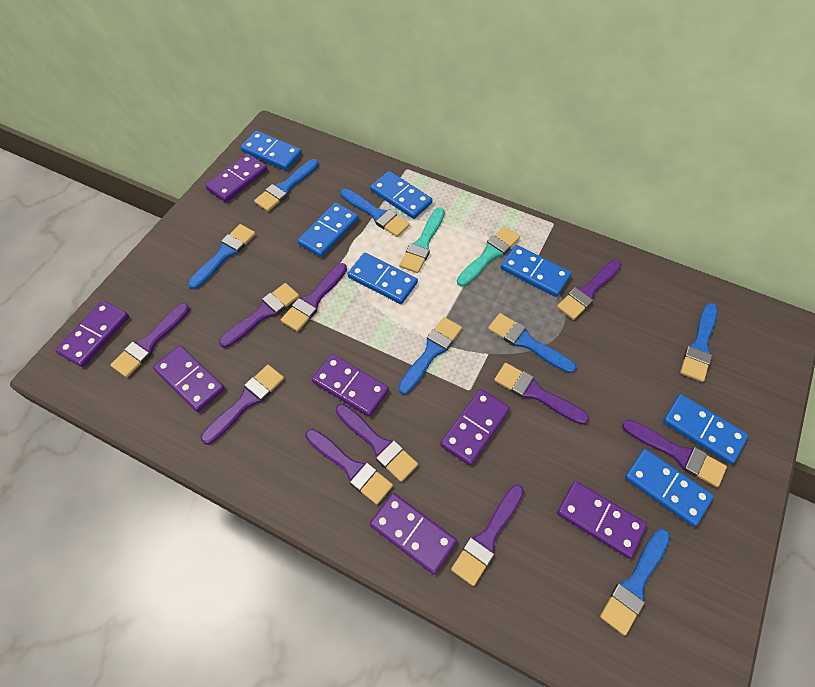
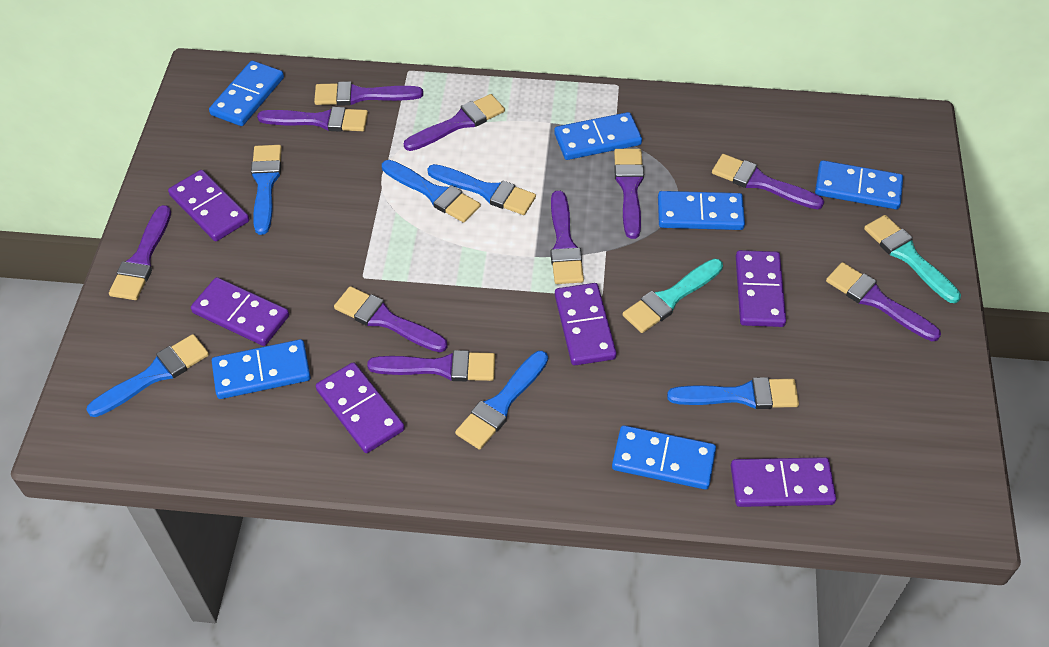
blue brush: 7 -> 6
blue domino: 7 -> 6
purple domino: 7 -> 6

